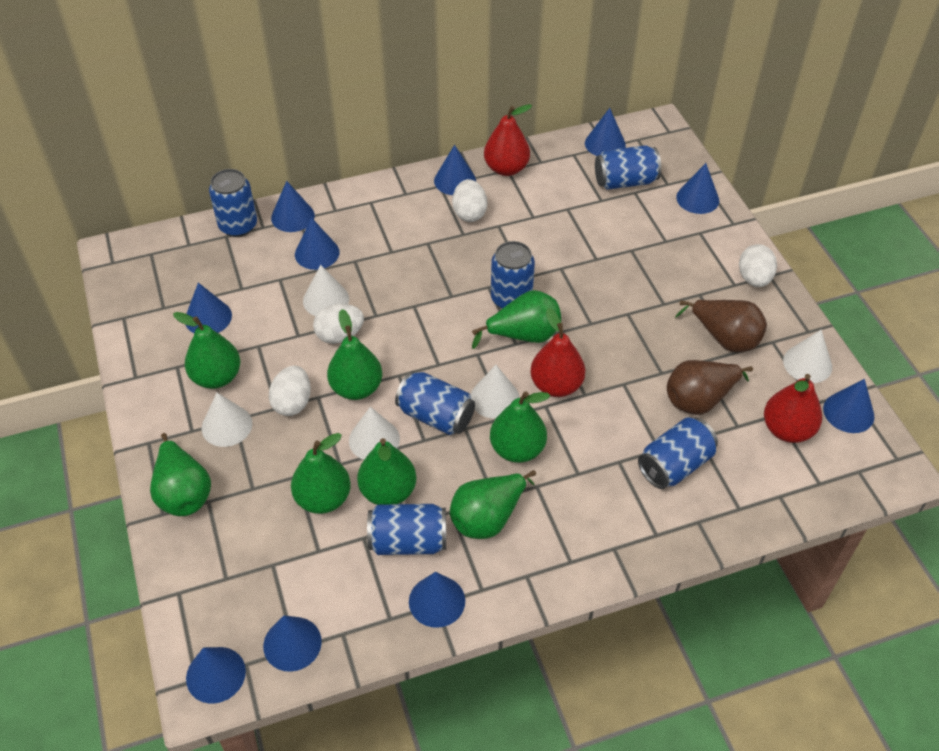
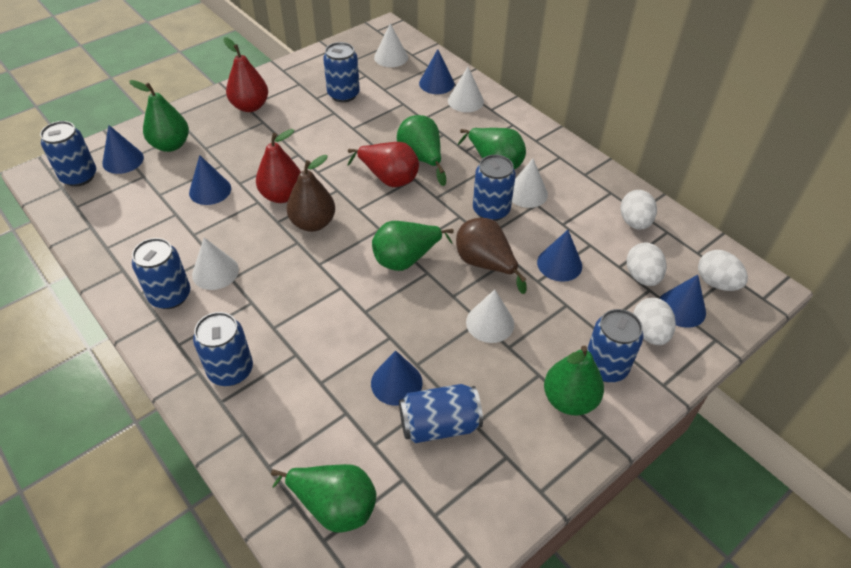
blue can: 6 -> 7
blue cone: 10 -> 6
green pear: 8 -> 6

